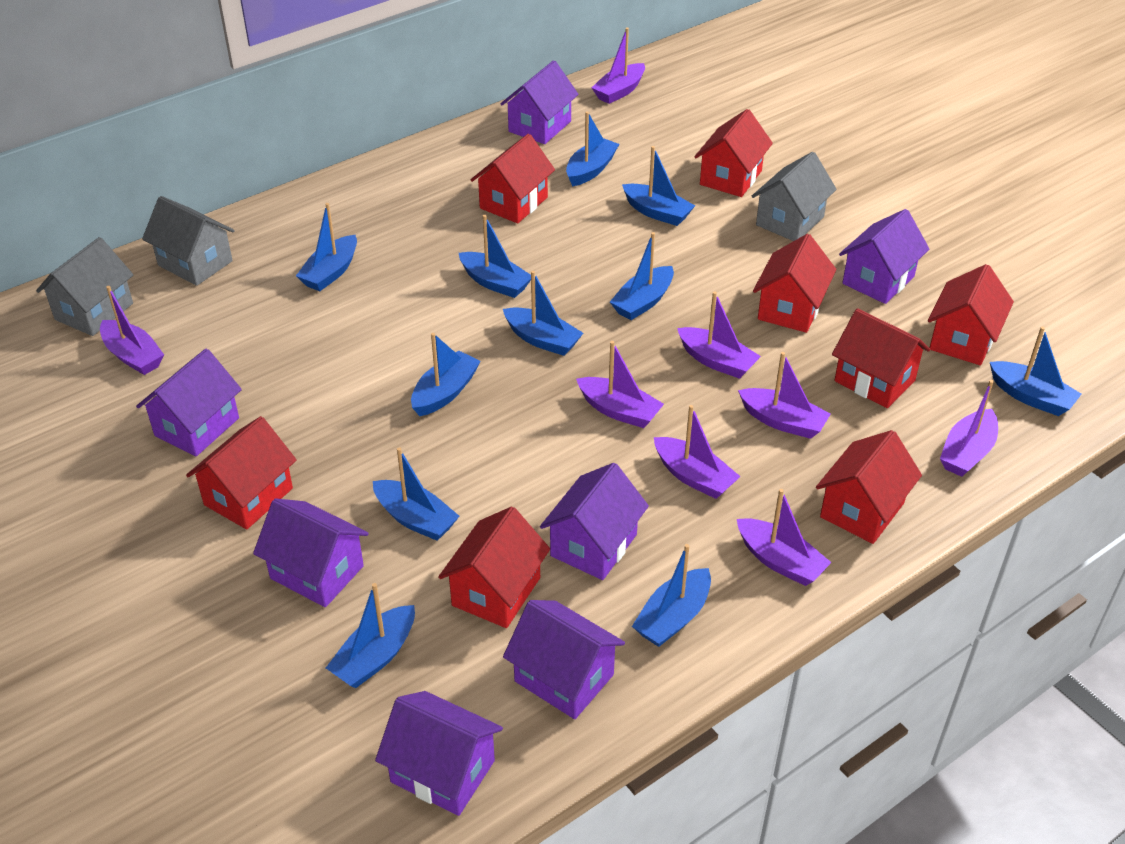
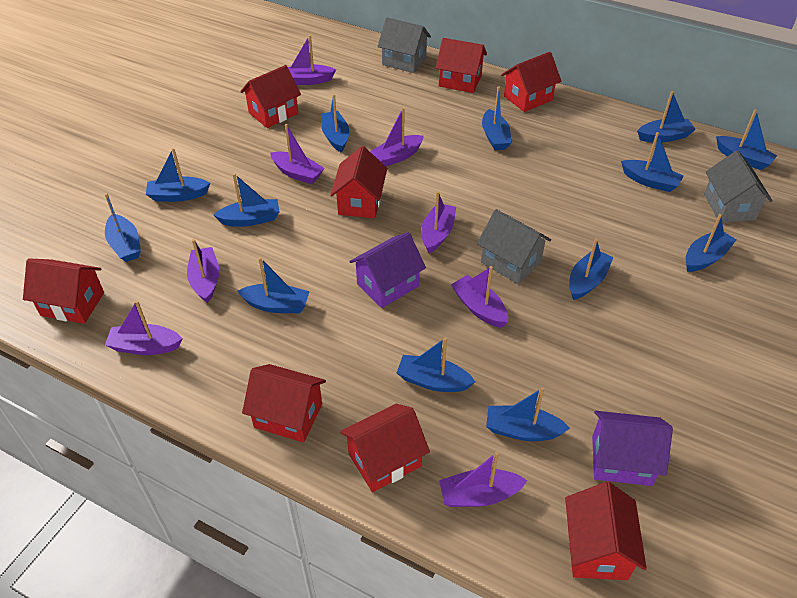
blue boat: 11 -> 13
purple house: 7 -> 2

